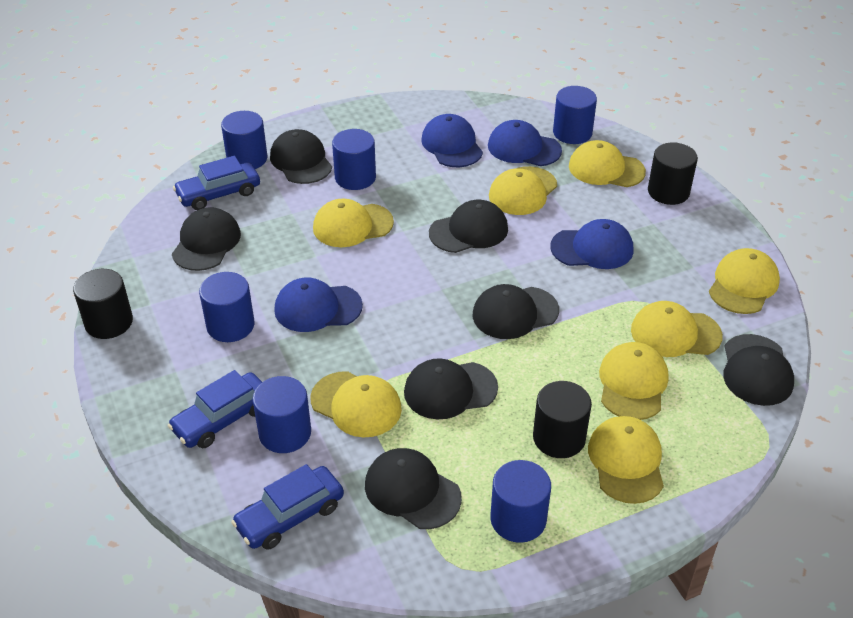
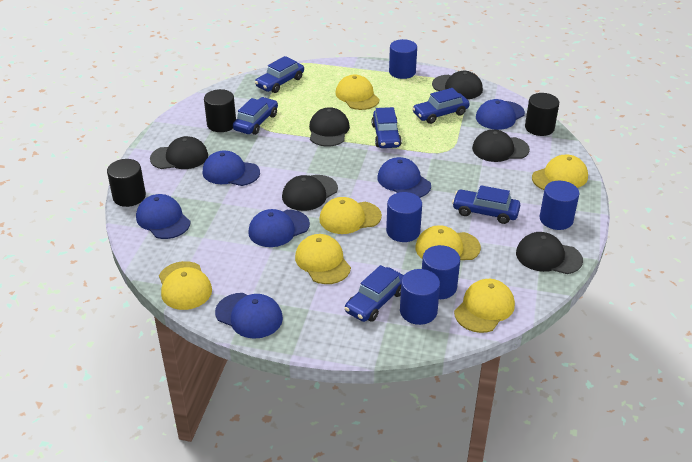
black cap: 7 -> 6
blue cap: 4 -> 6
blue car: 3 -> 6
blue cylinder: 6 -> 5
yellow cap: 8 -> 7

